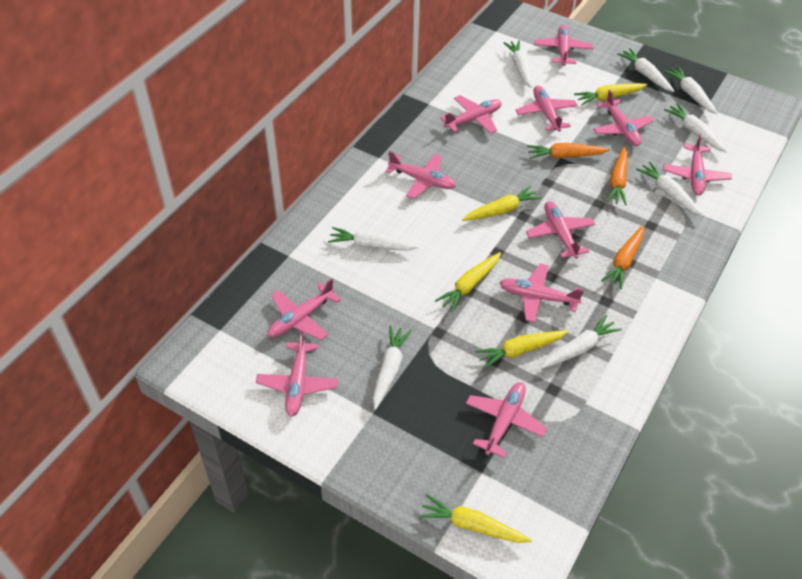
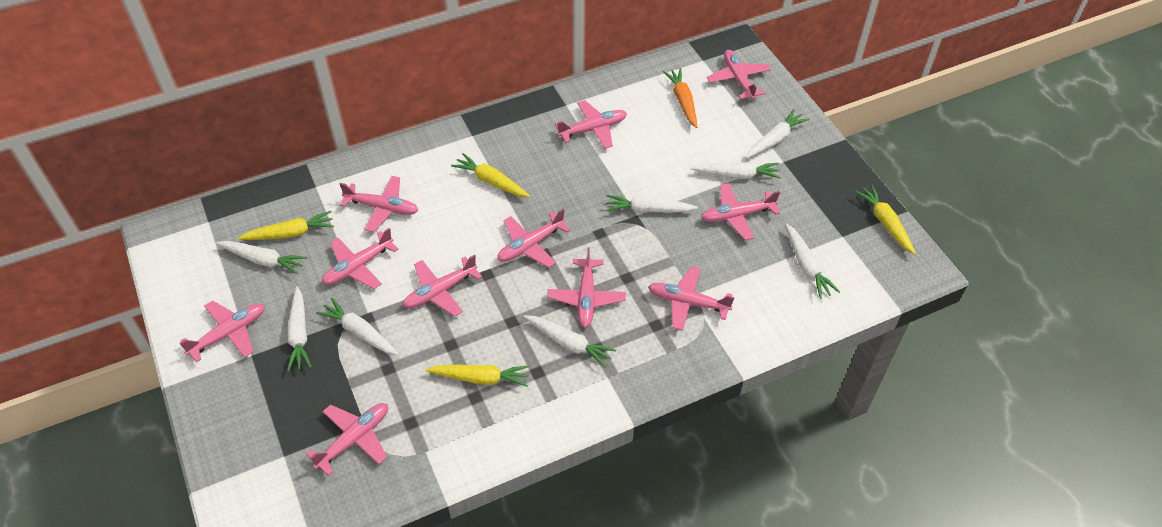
orange carrot: 3 -> 1
yellow carrot: 5 -> 4

